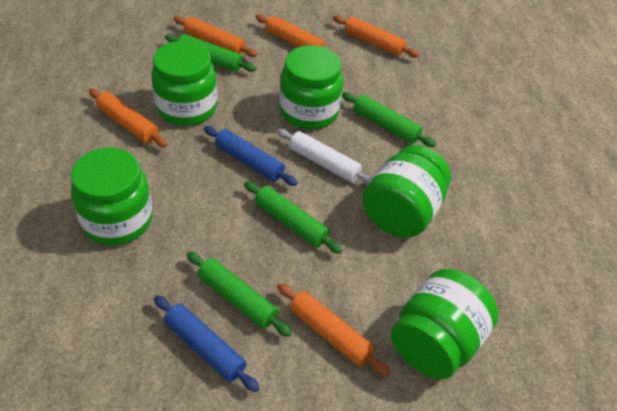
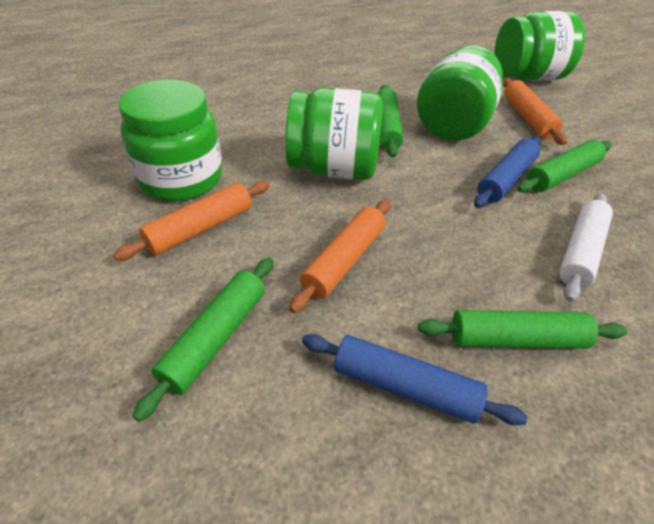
green jar: 5 -> 4
orange rolling pin: 5 -> 3

